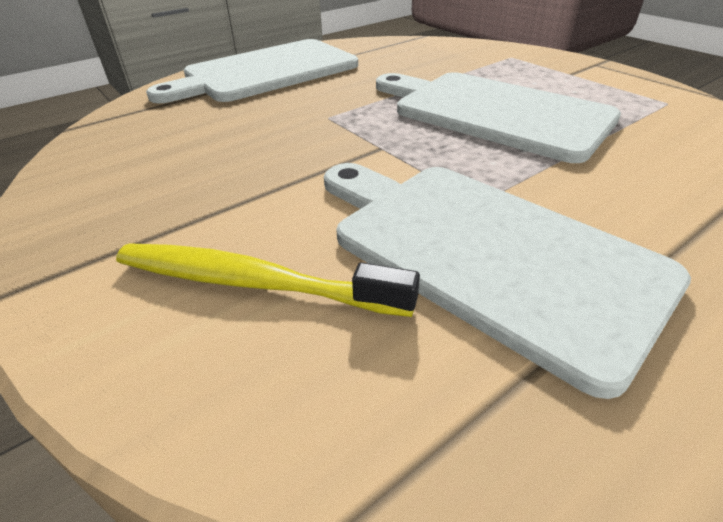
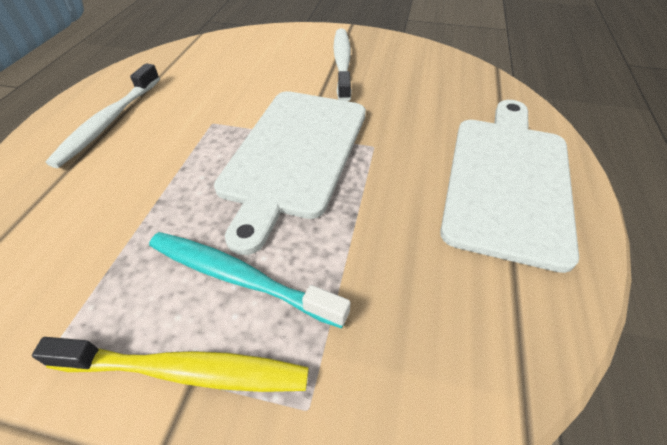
turquoise toothbrush: 0 -> 1
white cutting board: 3 -> 2
white toothbrush: 0 -> 2

